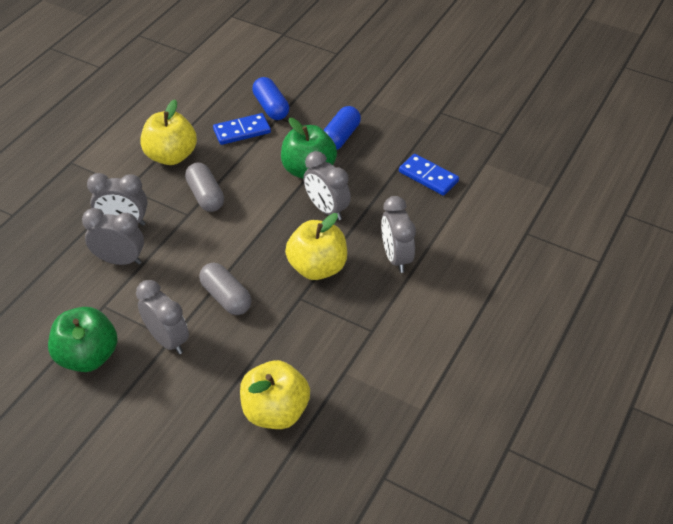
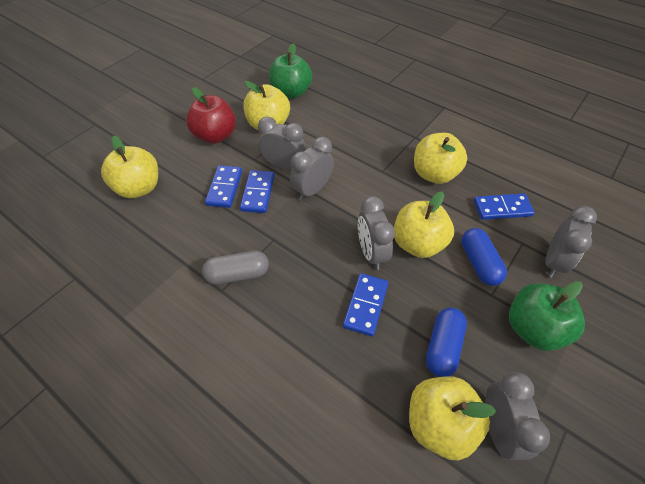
blue domino: 2 -> 4
grey capsule: 2 -> 1
red apple: 0 -> 1
yellow apple: 3 -> 5

